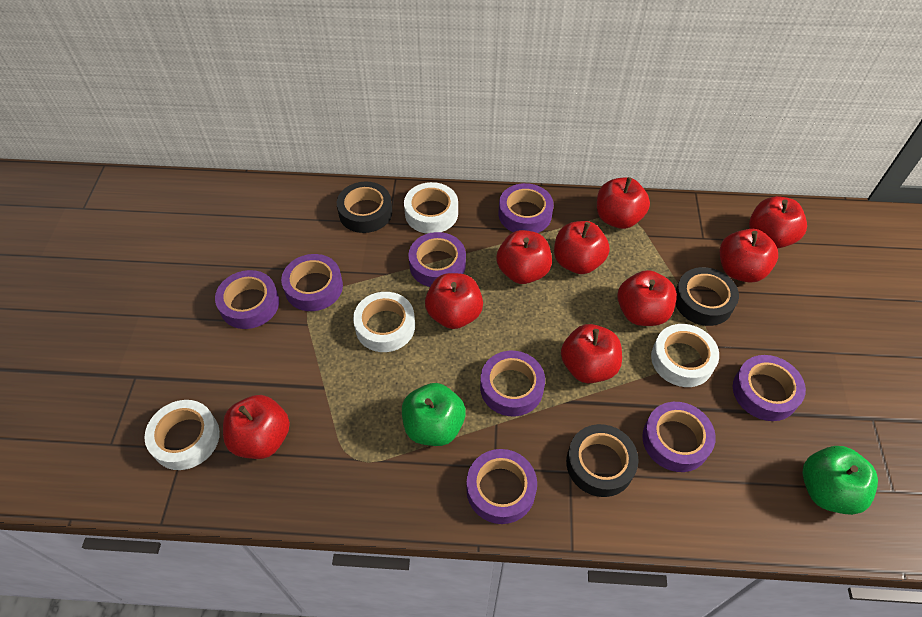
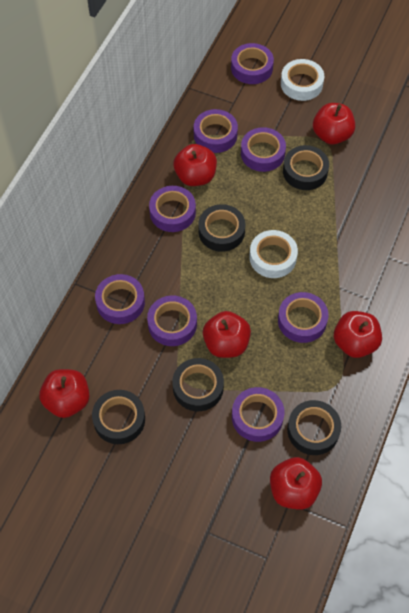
black tape: 3 -> 5
green apple: 2 -> 0
red apple: 9 -> 6
white tape: 4 -> 2

